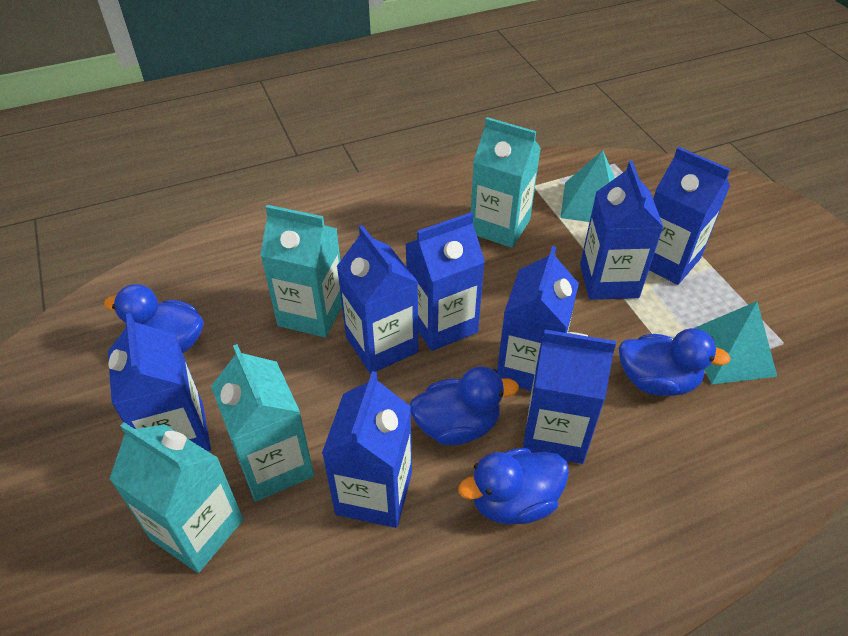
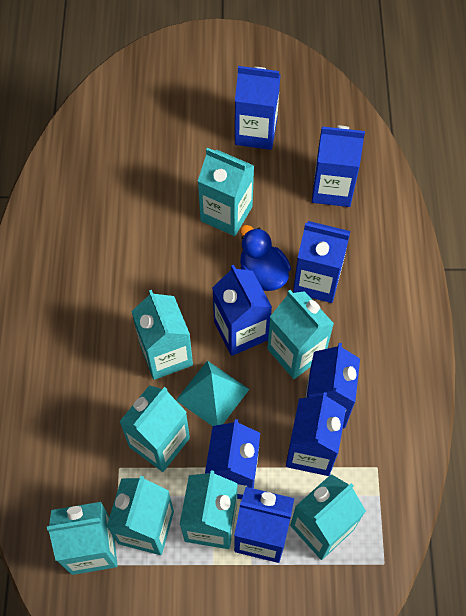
blue duck: 4 -> 1
turquoise carton: 4 -> 8
turquoise pyramid: 2 -> 1

